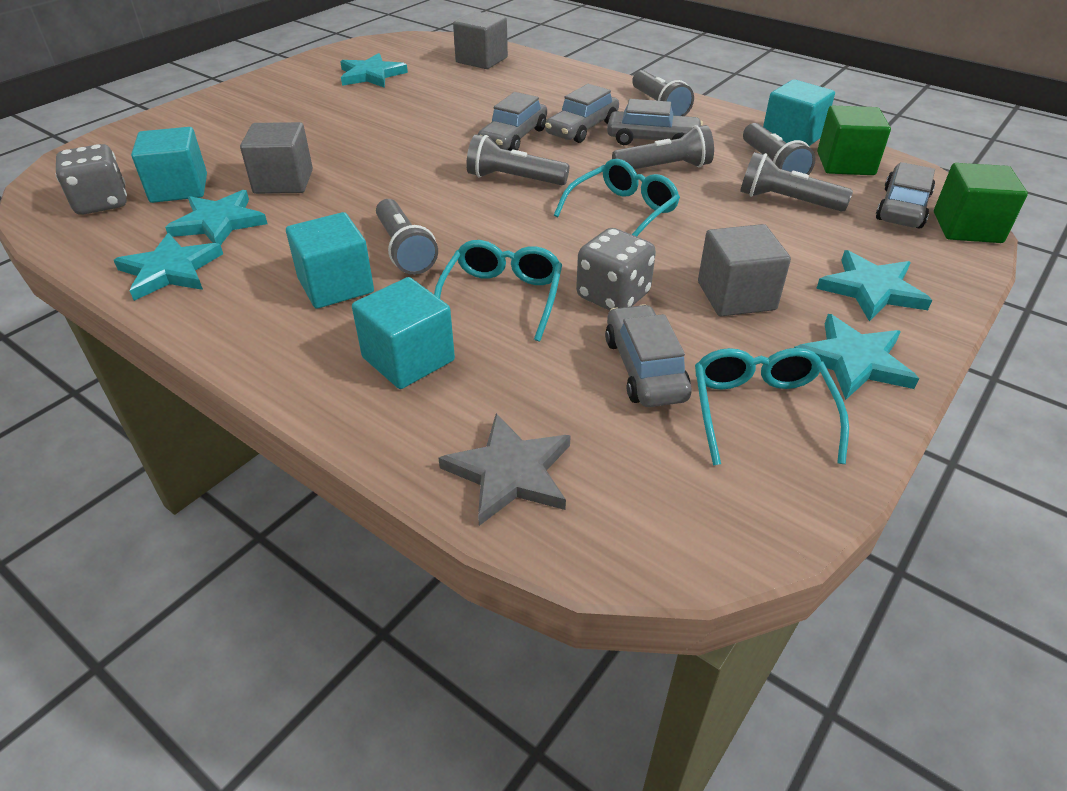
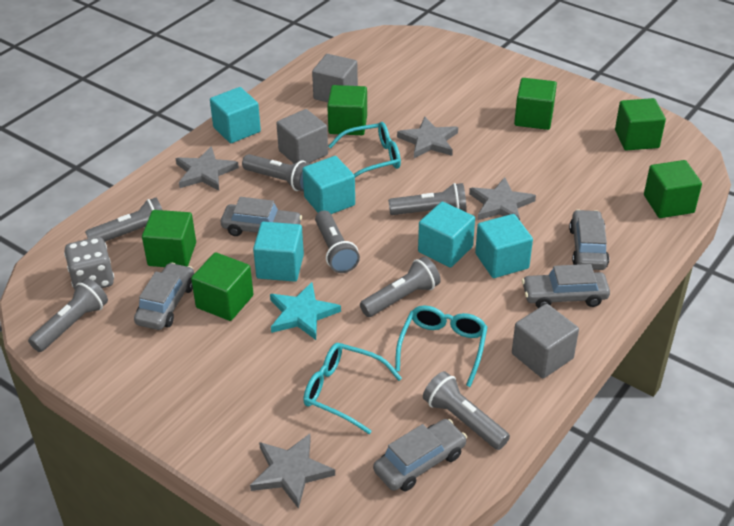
green cube: 2 -> 6
grey dice: 2 -> 1
grey flashlight: 6 -> 7
grey star: 1 -> 4
turquoise cube: 4 -> 5
turquoise star: 5 -> 1

